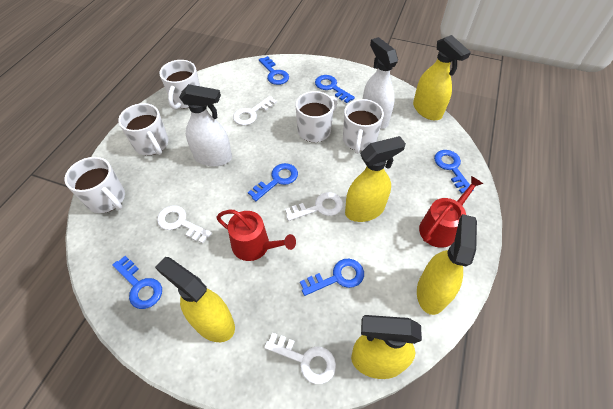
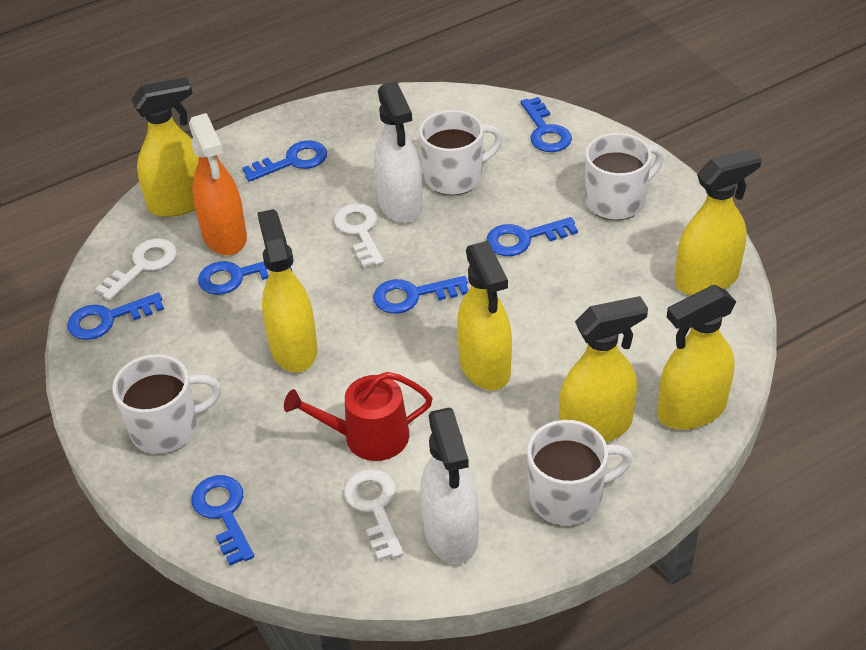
blue key: 6 -> 7
orange spray bottle: 0 -> 1
red watering can: 2 -> 1
white key: 4 -> 3
white mug: 5 -> 4
yellow spray bottle: 5 -> 6

